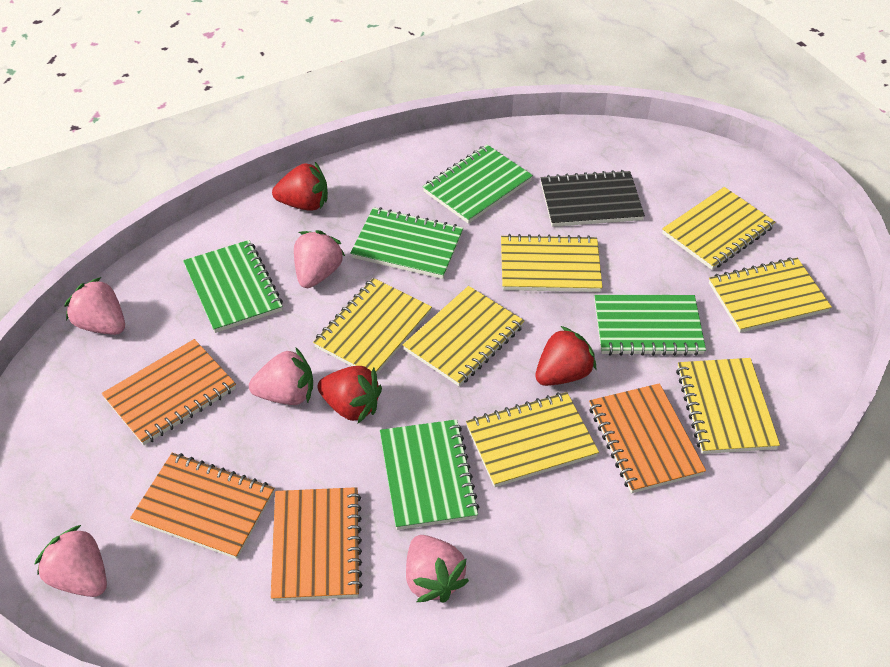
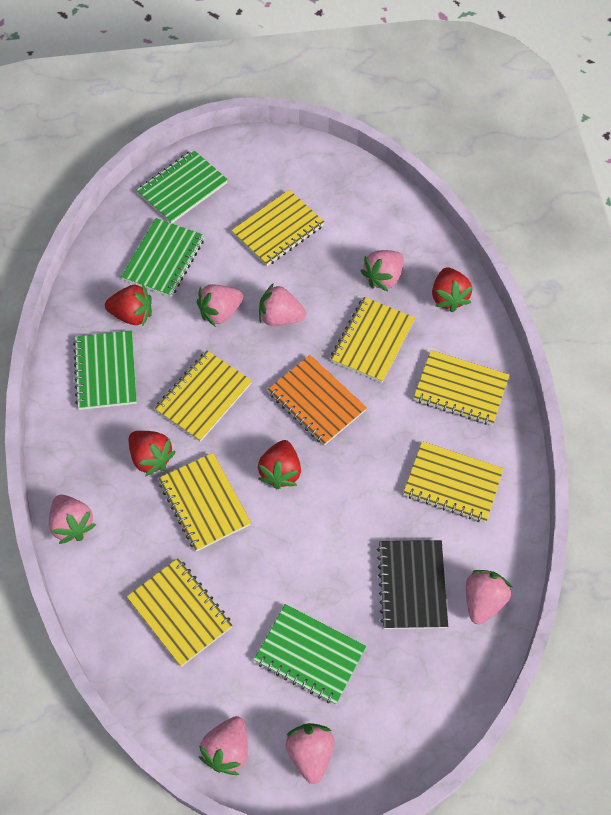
green notebook: 5 -> 4
orange notebook: 4 -> 1
pink strawberry: 5 -> 7
red strawberry: 3 -> 4

